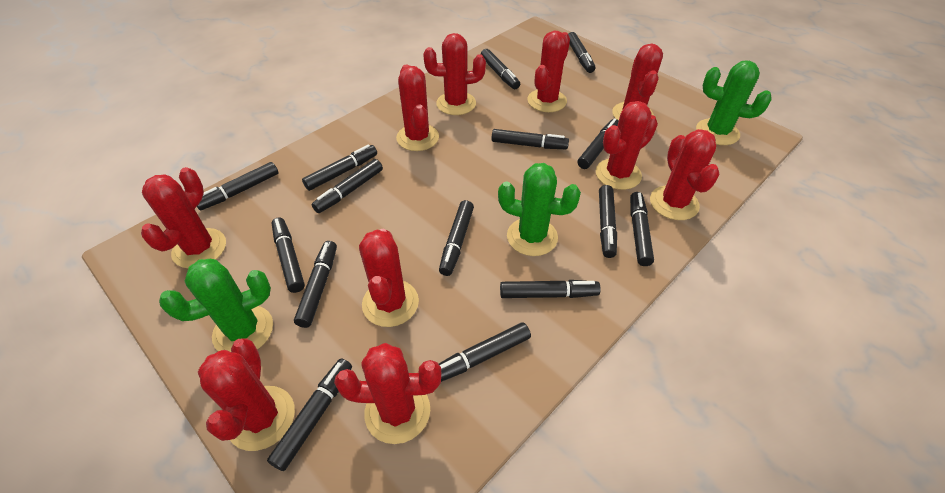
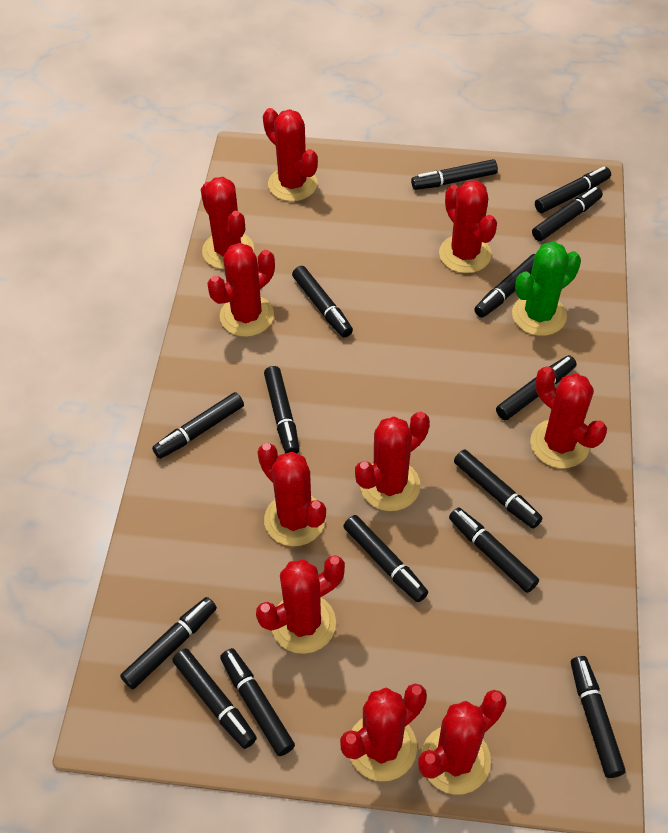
green cactus: 3 -> 1

